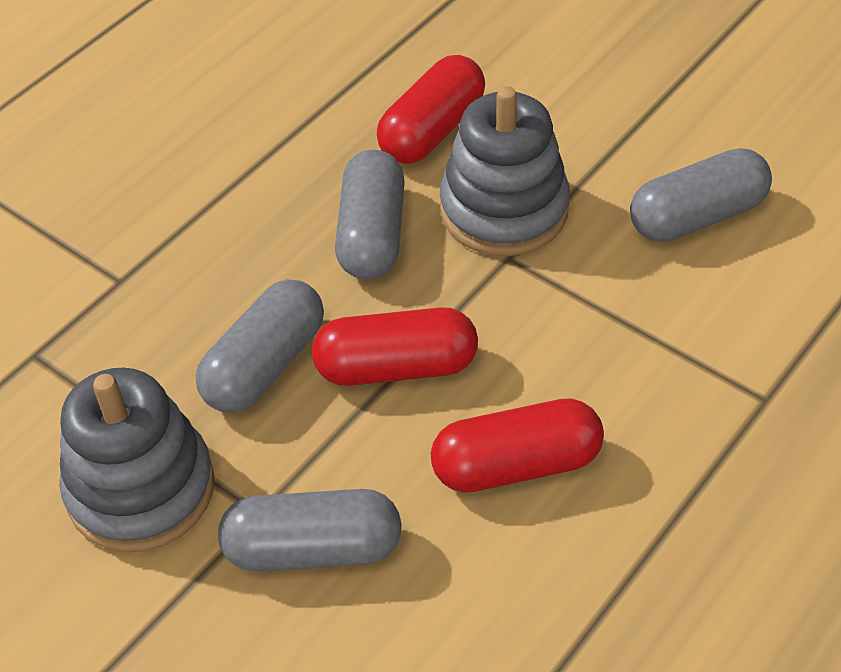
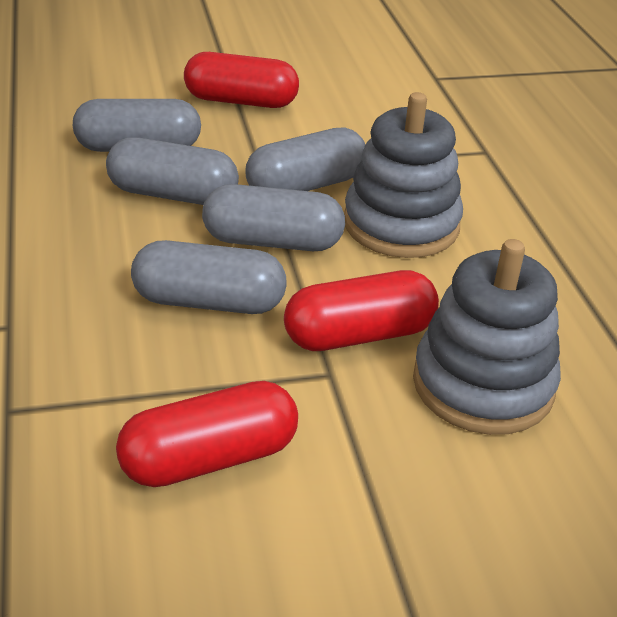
grey capsule: 4 -> 5

